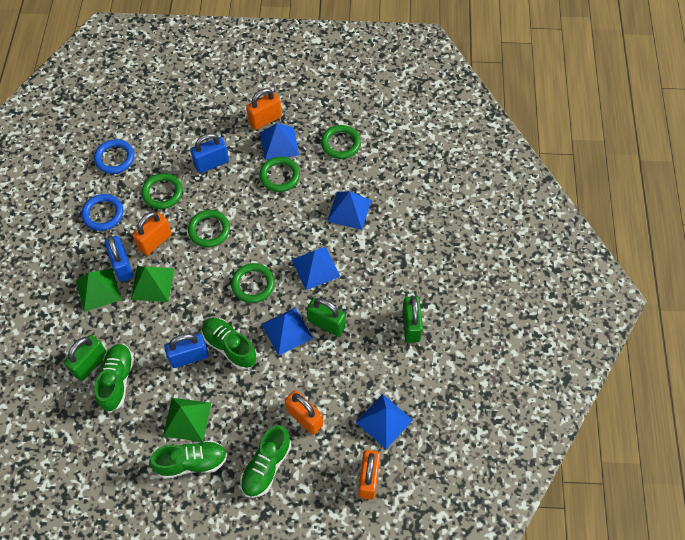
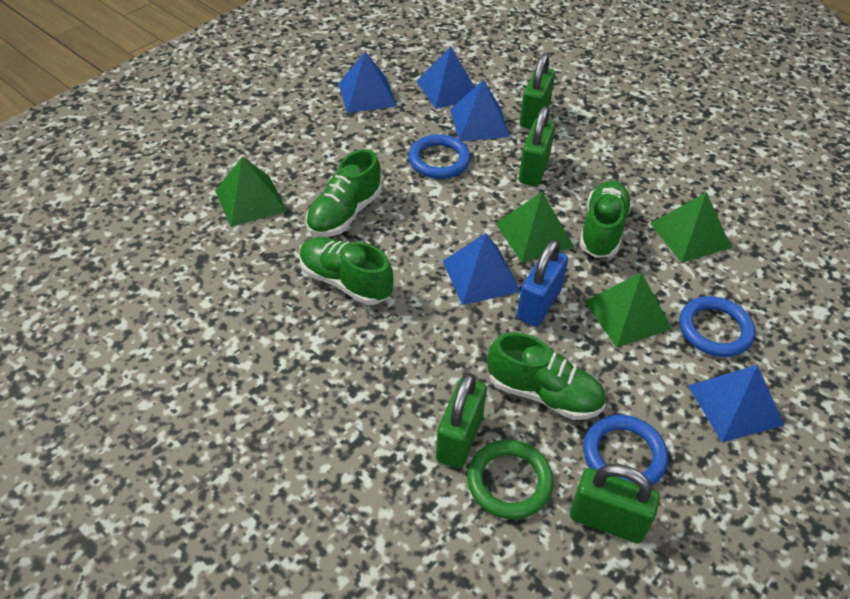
blue padlock: 3 -> 1
blue ring: 2 -> 3
green padlock: 3 -> 4
green pyramid: 3 -> 4
green ring: 5 -> 1
orange padlock: 4 -> 0

